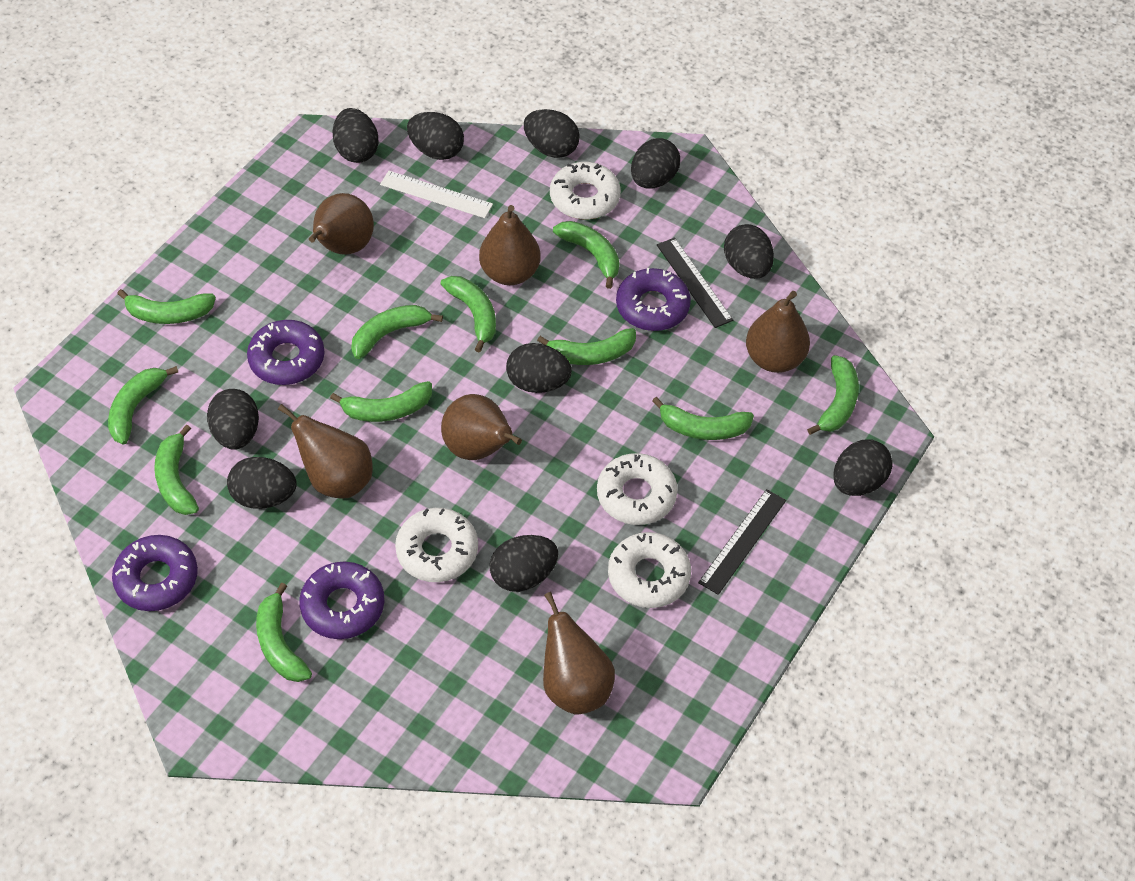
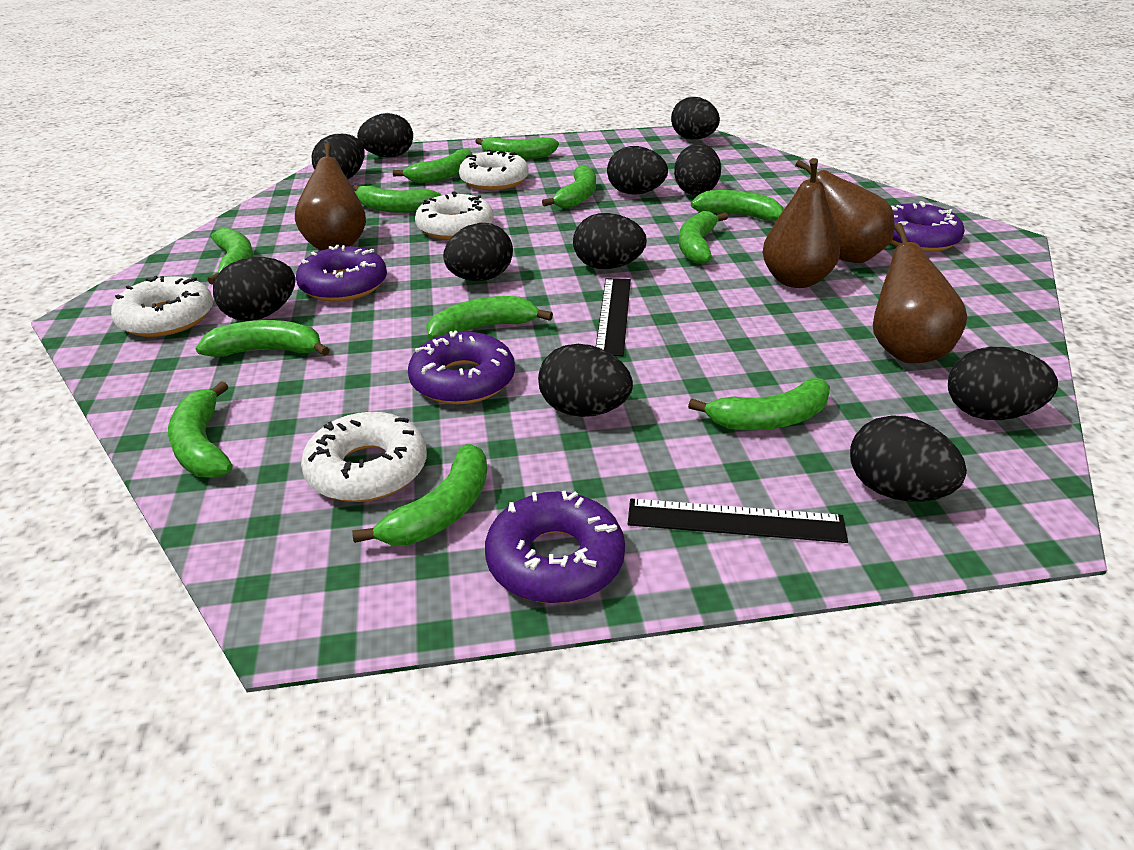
black egg: 10 -> 11
brown pear: 6 -> 4
green banana: 11 -> 12
white ruler: 1 -> 0

